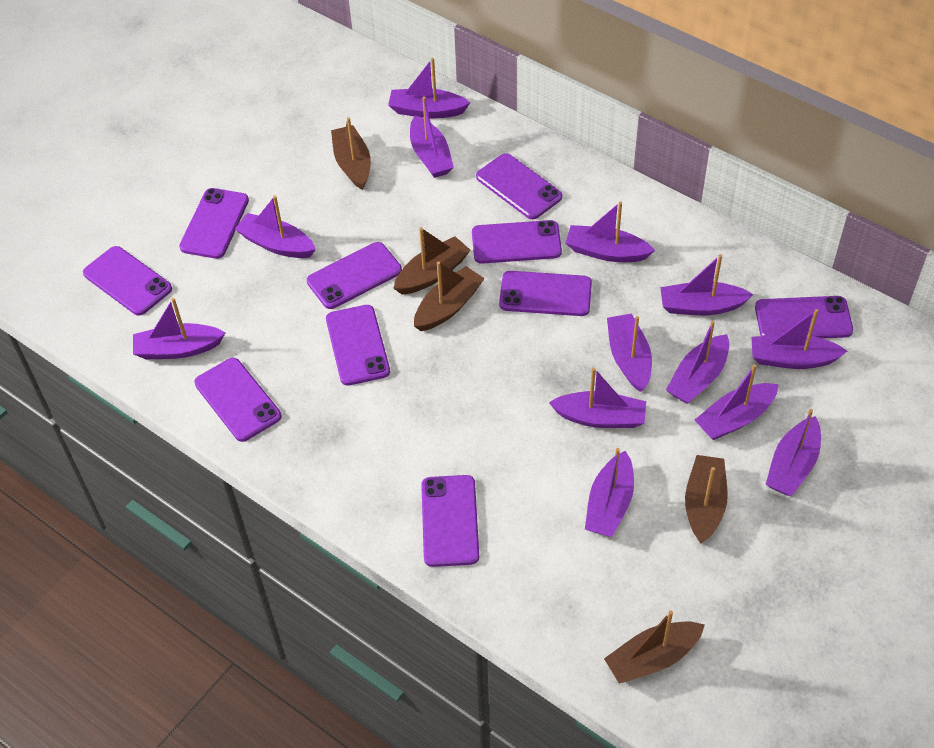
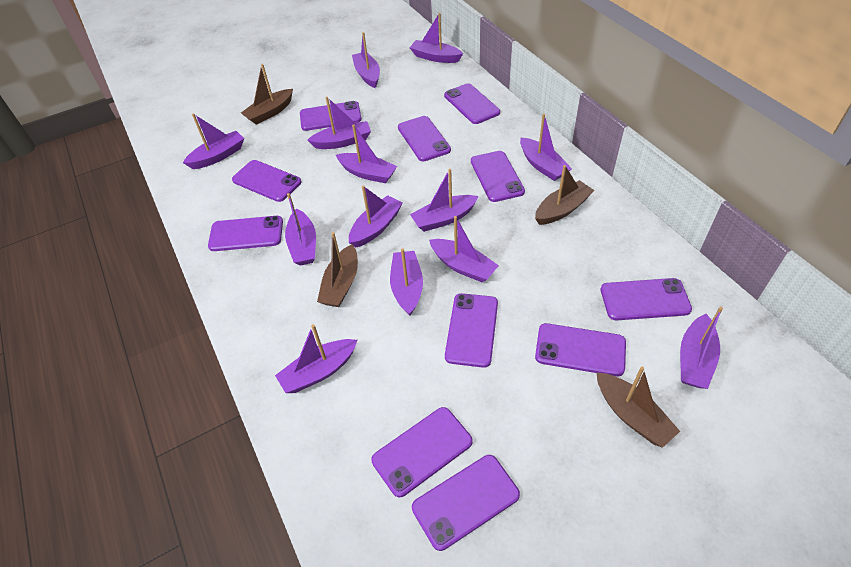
brown boat: 5 -> 4
purple phone: 10 -> 11

